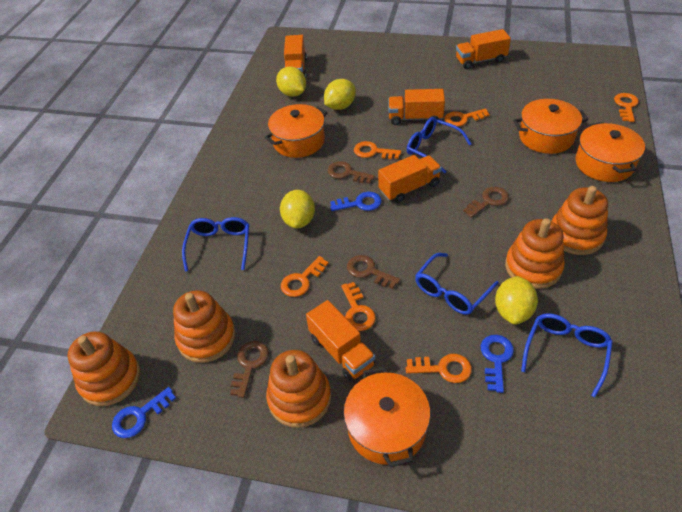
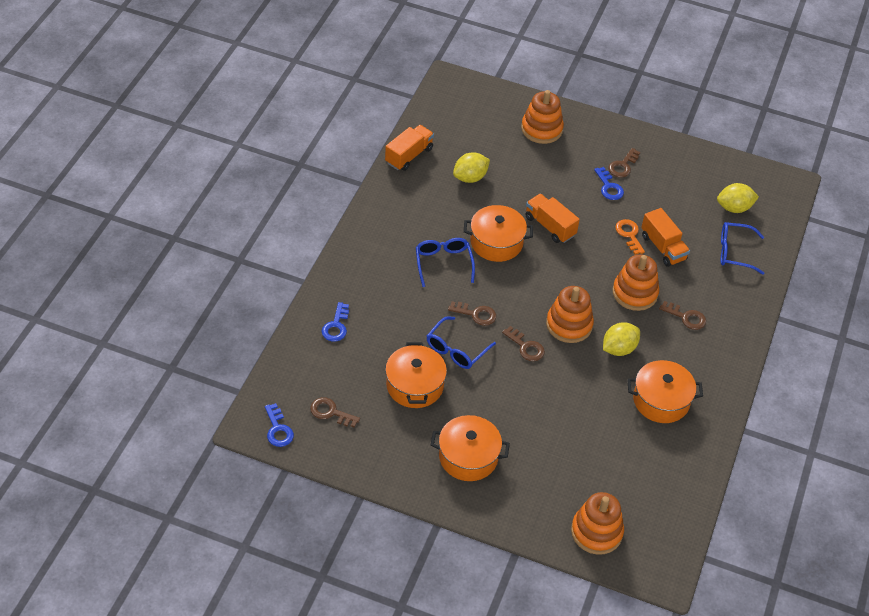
blue glasses: 4 -> 3
brown key: 4 -> 5
orange key: 6 -> 1
orange stacking toy: 5 -> 4
orange truck: 5 -> 3
yellow lemon: 4 -> 3

